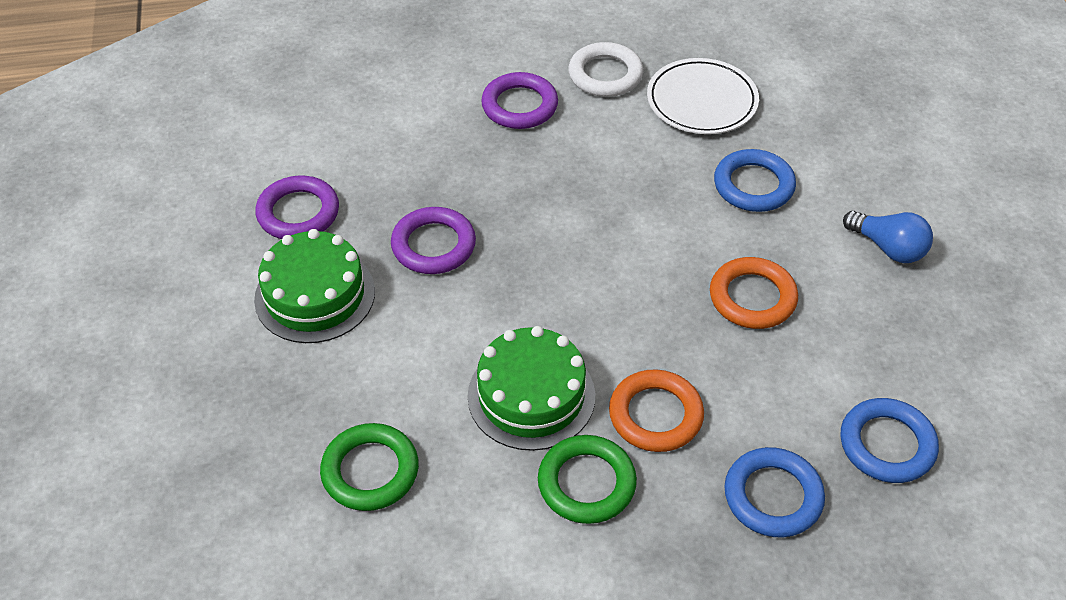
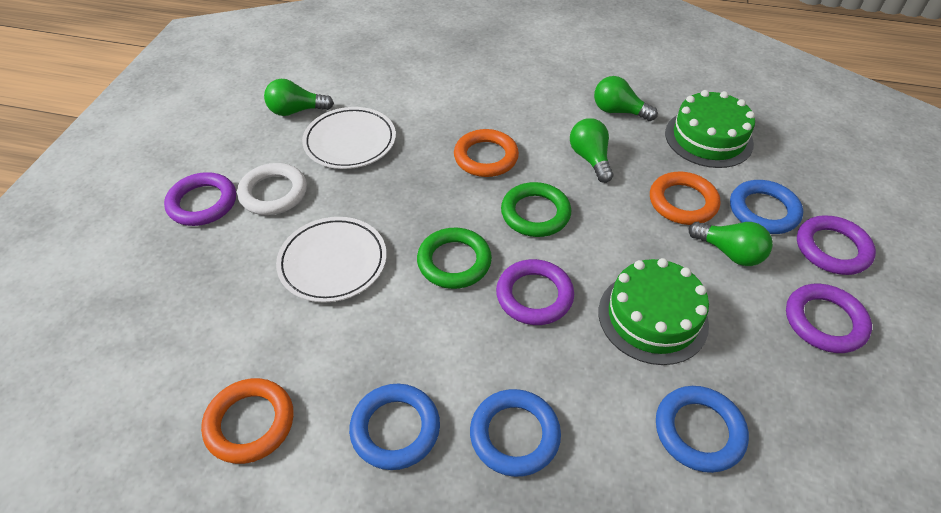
blue light bulb: 1 -> 0
blue ring: 3 -> 4
green light bulb: 0 -> 4
orange ring: 2 -> 3
purple ring: 3 -> 4
white plate: 1 -> 2

